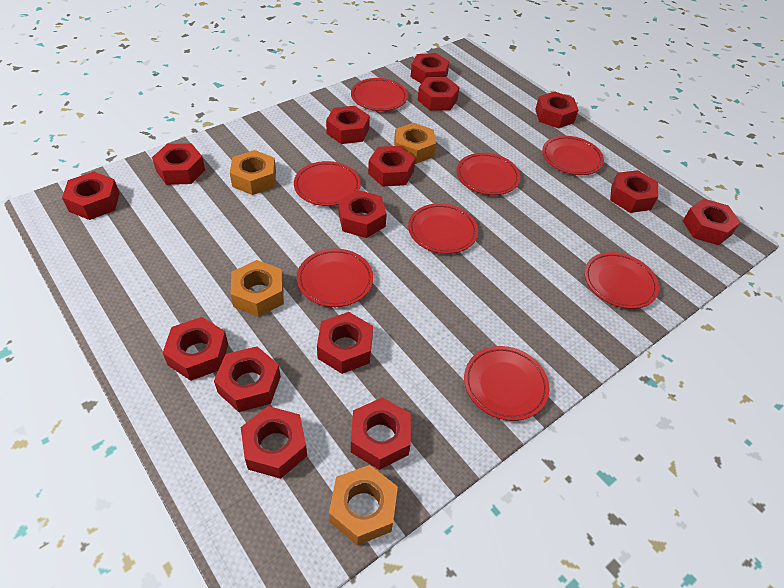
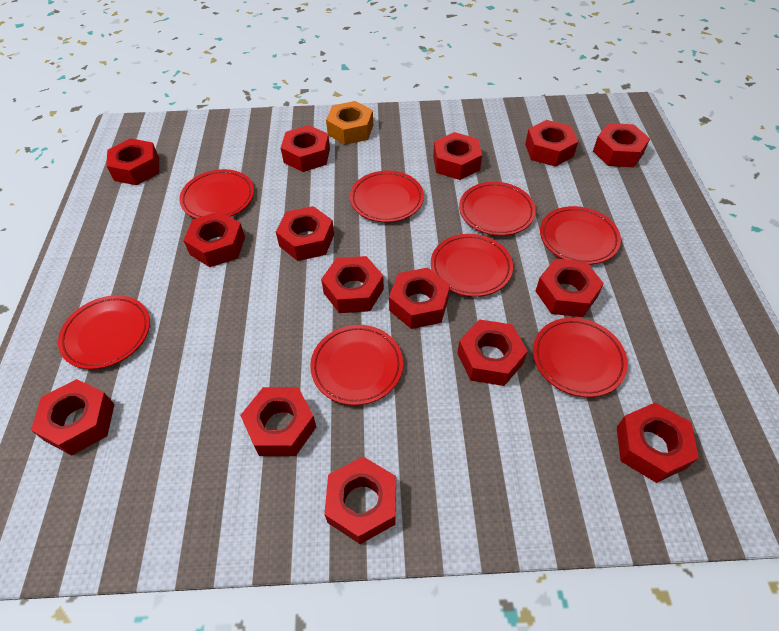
orange nut: 4 -> 1

